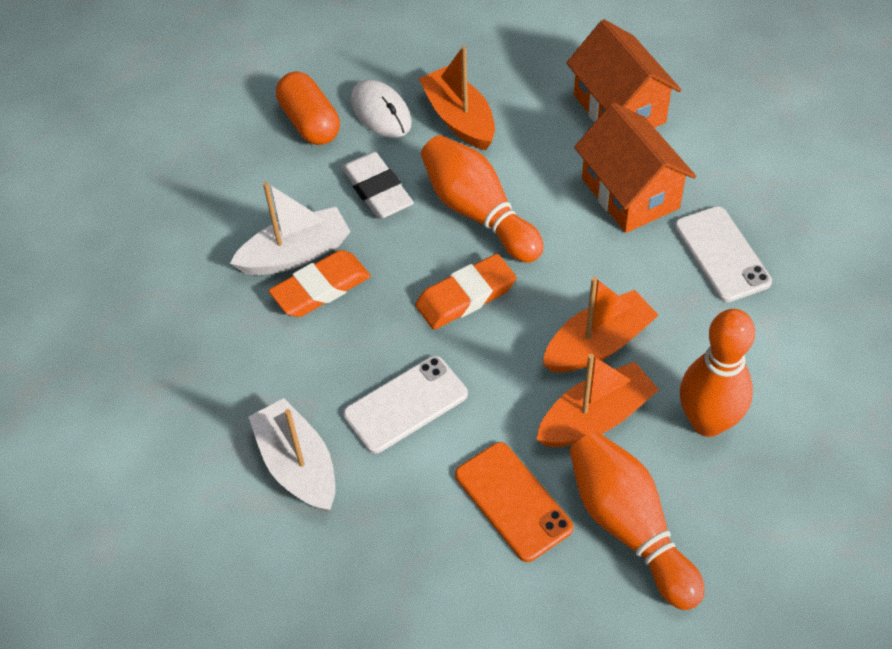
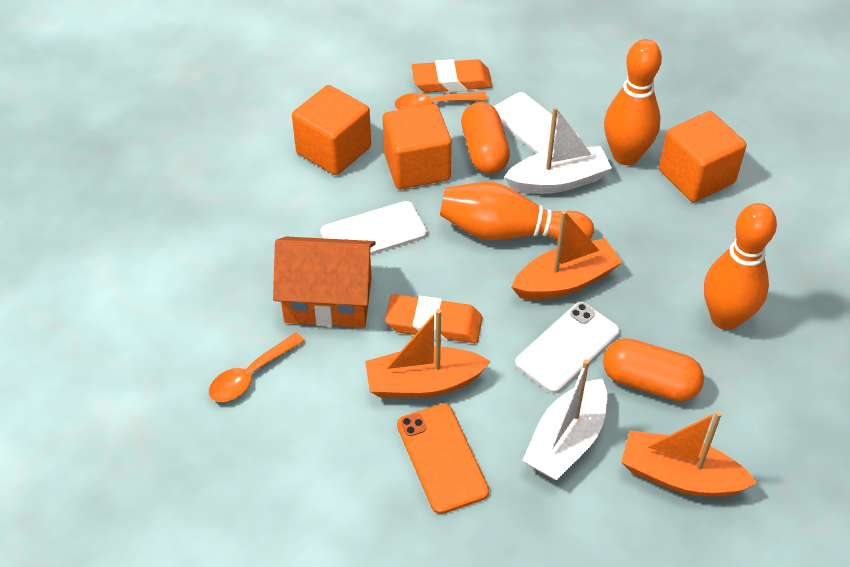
orange capsule: 1 -> 2
orange cube: 0 -> 3
orange house: 2 -> 1
orange spoon: 0 -> 2
white eraser: 1 -> 0
white mouse: 1 -> 0
white phone: 2 -> 3

